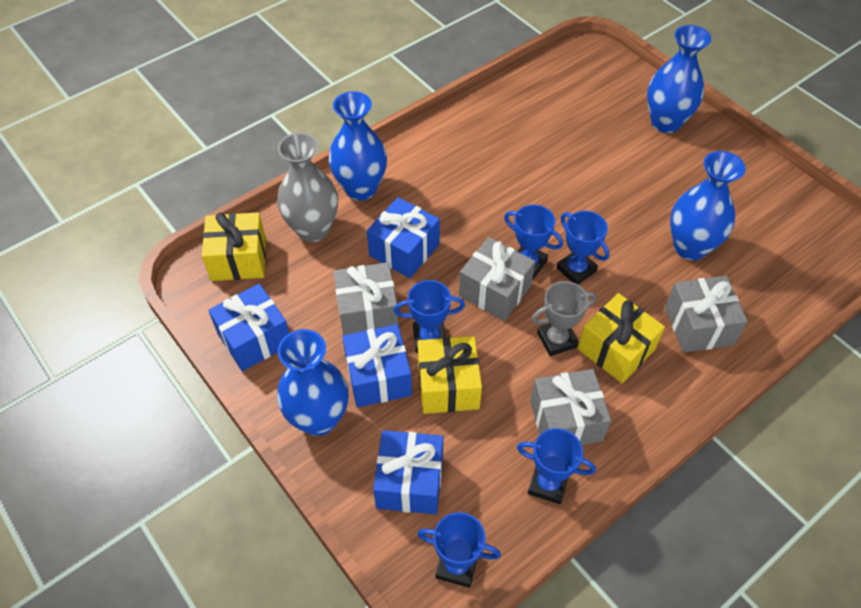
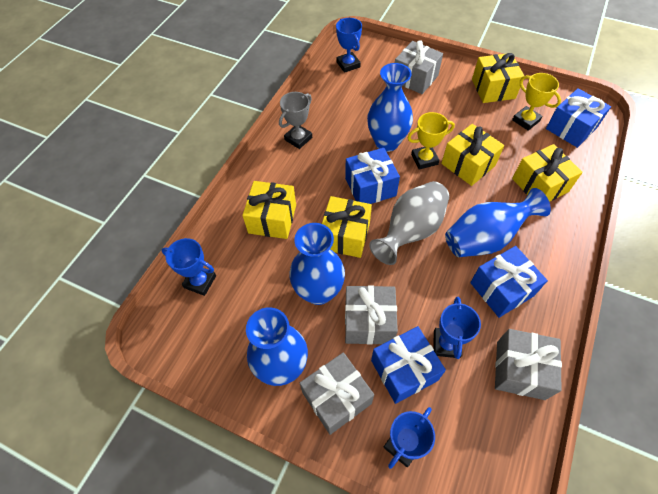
blue trophy: 5 -> 4
yellow gift: 3 -> 5
yellow trophy: 0 -> 2

